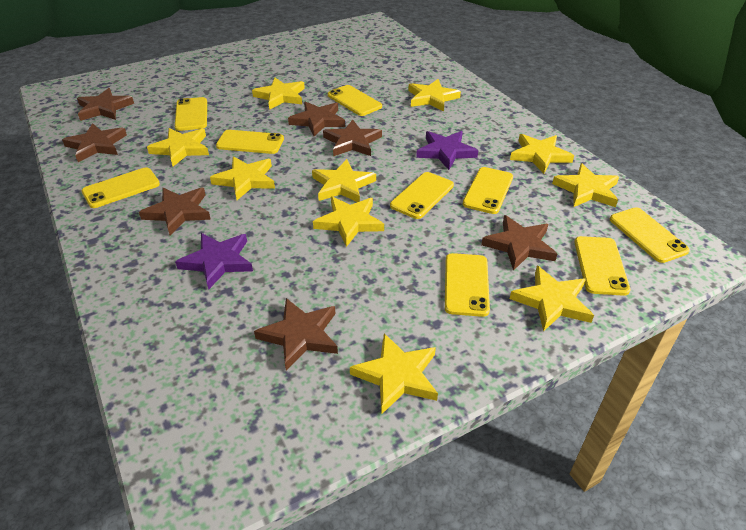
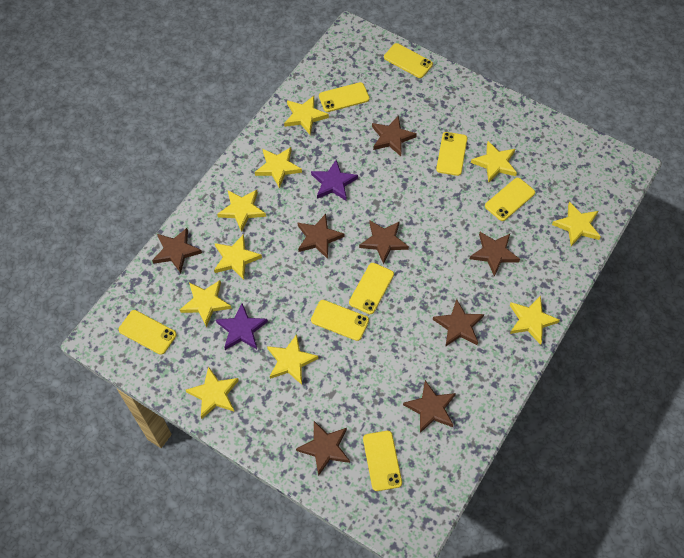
brown star: 7 -> 8
yellow phone: 9 -> 8

